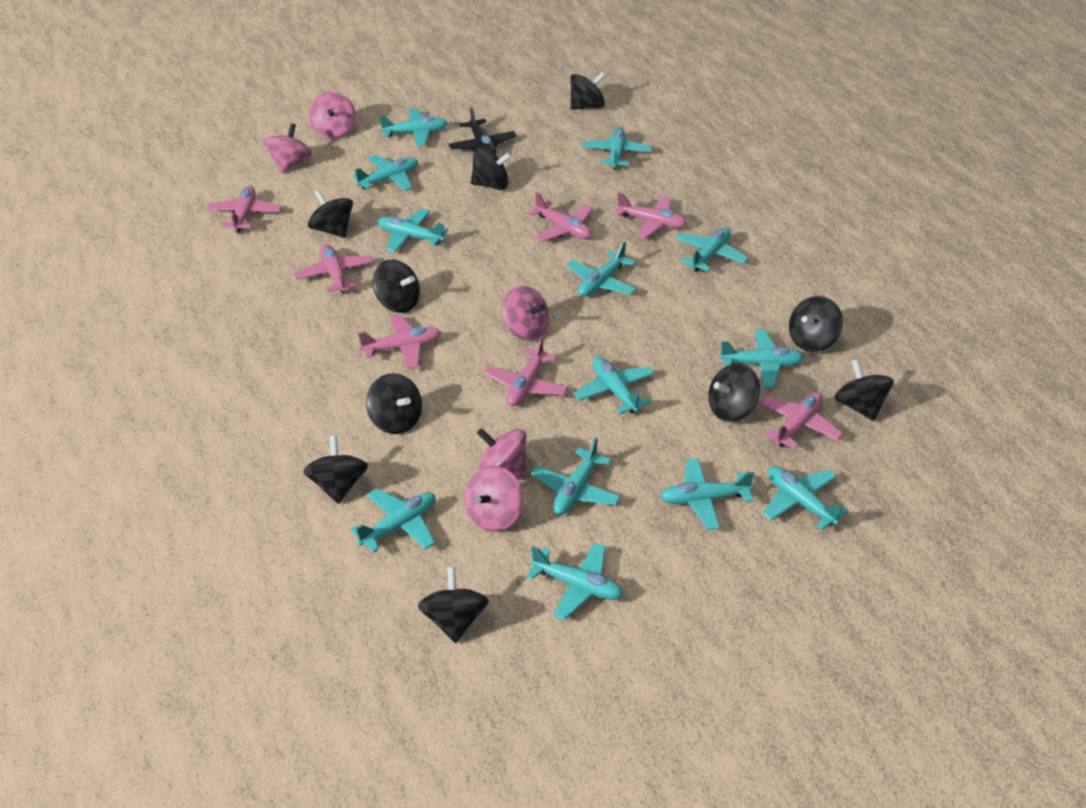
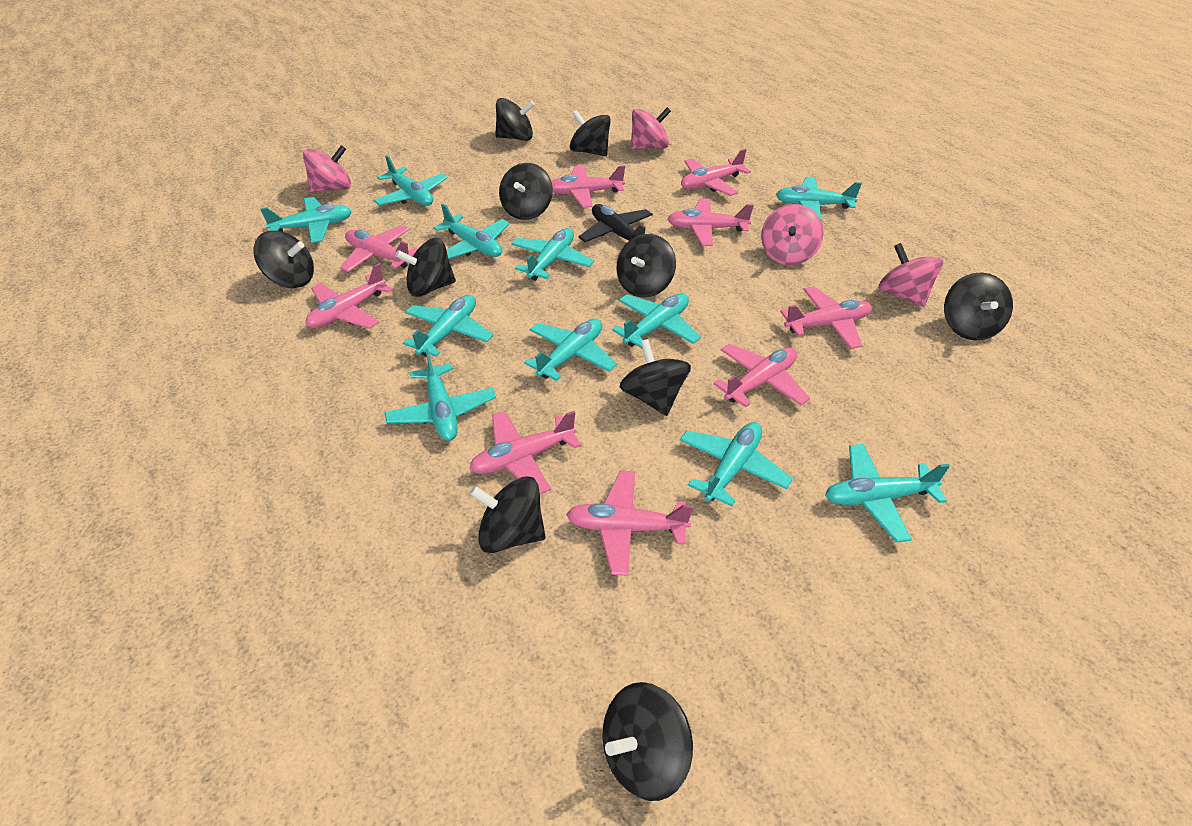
pink plane: 7 -> 9
pink spinning top: 5 -> 4
turquoise plane: 13 -> 11

